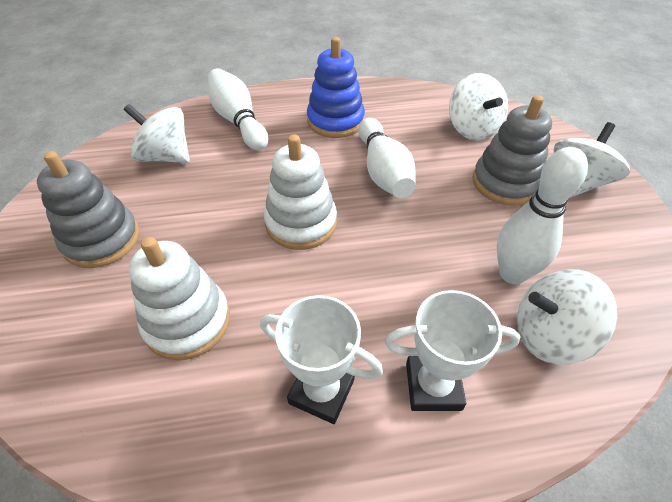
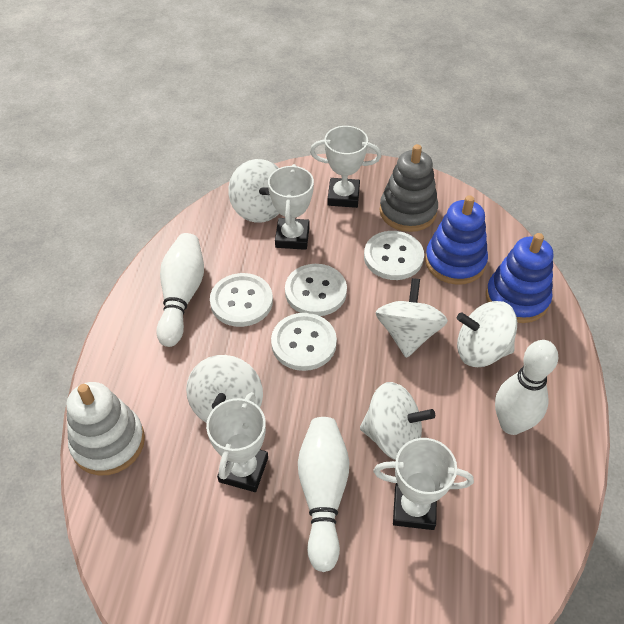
blue stacking toy: 1 -> 2
grey stacking toy: 2 -> 1
white button: 0 -> 4
white spinning top: 4 -> 5
white stacking toy: 2 -> 1
white trophy: 2 -> 4

